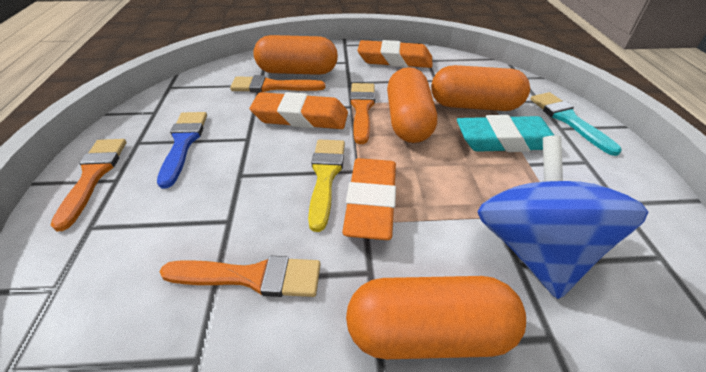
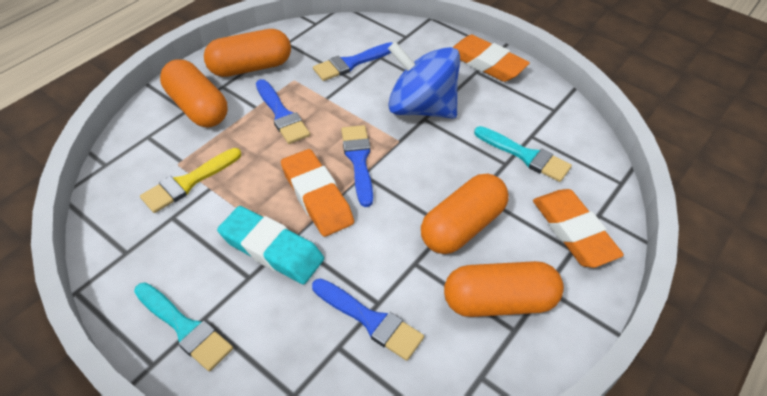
blue brush: 1 -> 4
orange brush: 4 -> 0
turquoise brush: 1 -> 2

